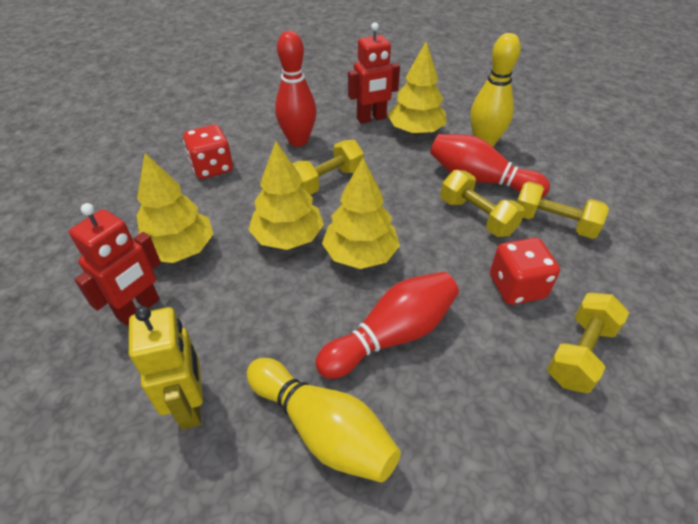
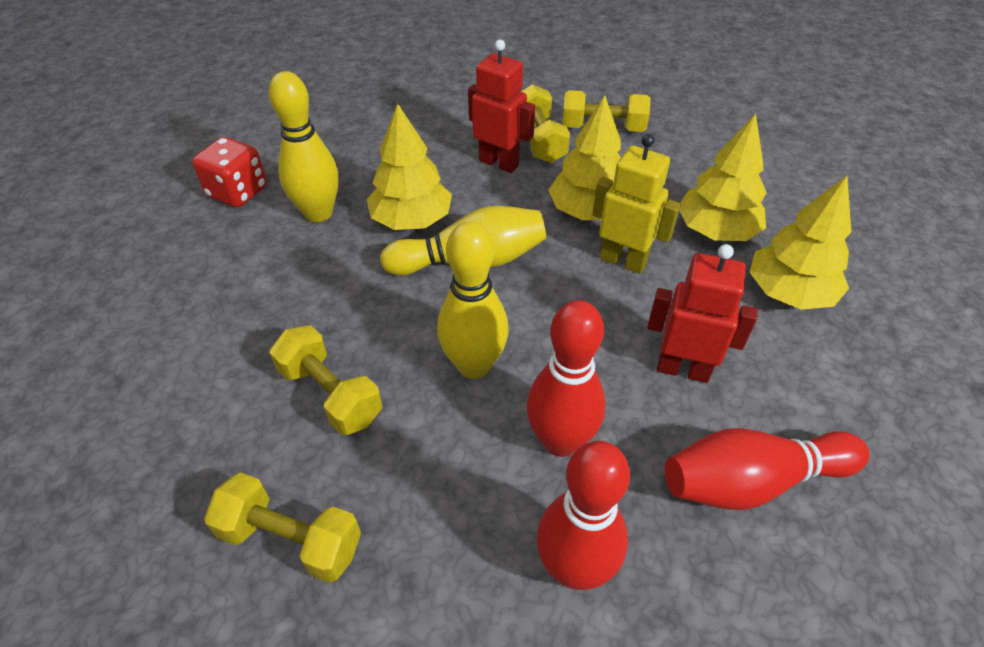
red dice: 2 -> 1
yellow bowling pin: 2 -> 3

